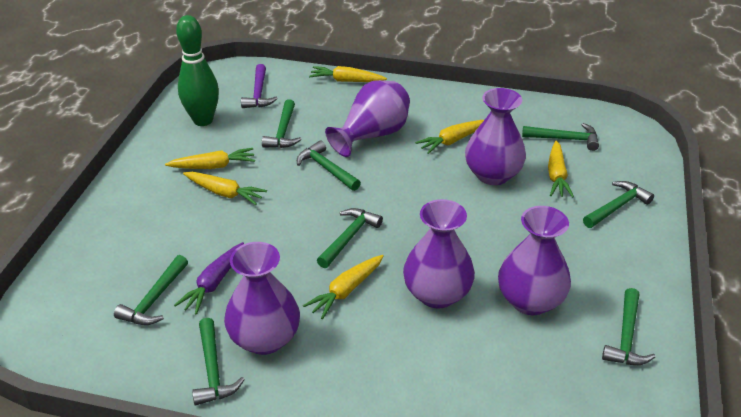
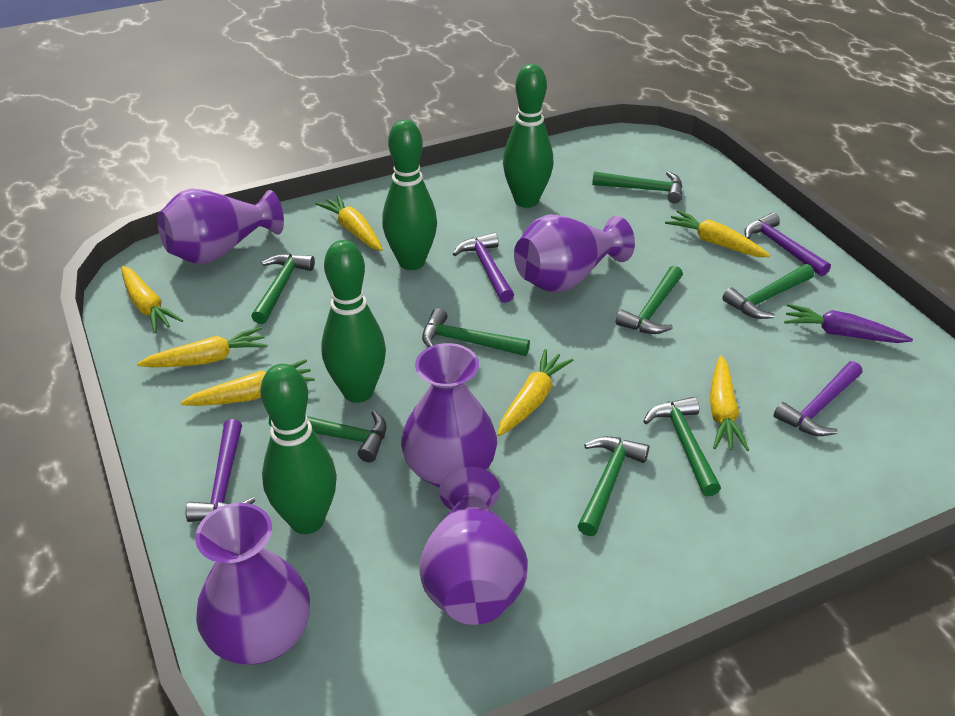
green bowling pin: 1 -> 4
purple hammer: 1 -> 4
yellow carrot: 6 -> 7

